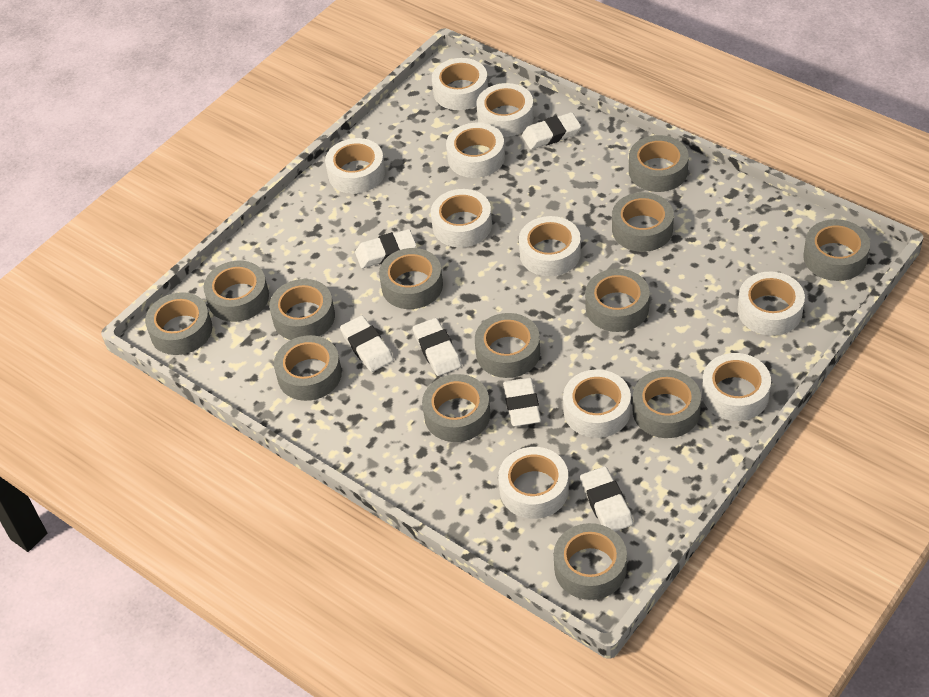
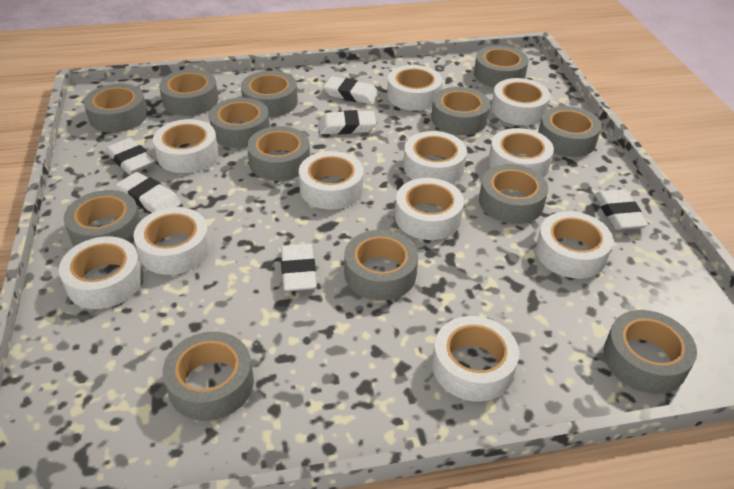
white tape: 10 -> 11

